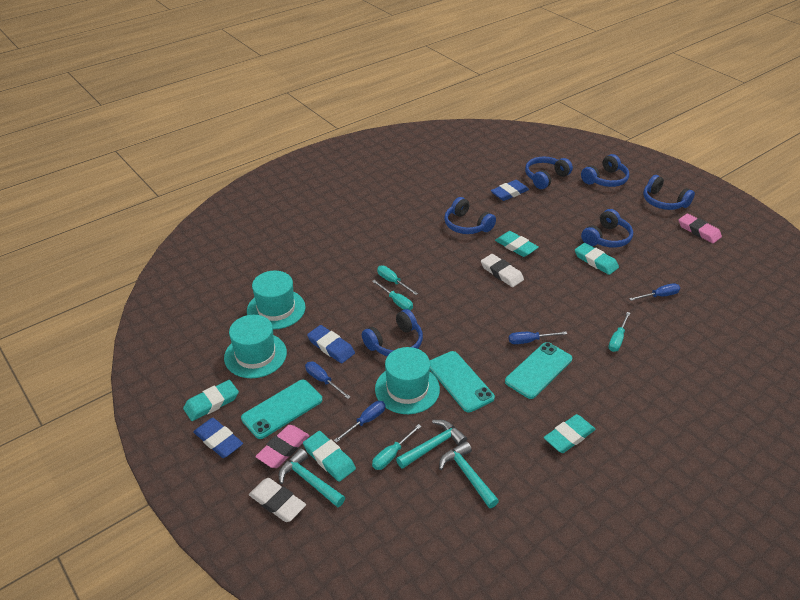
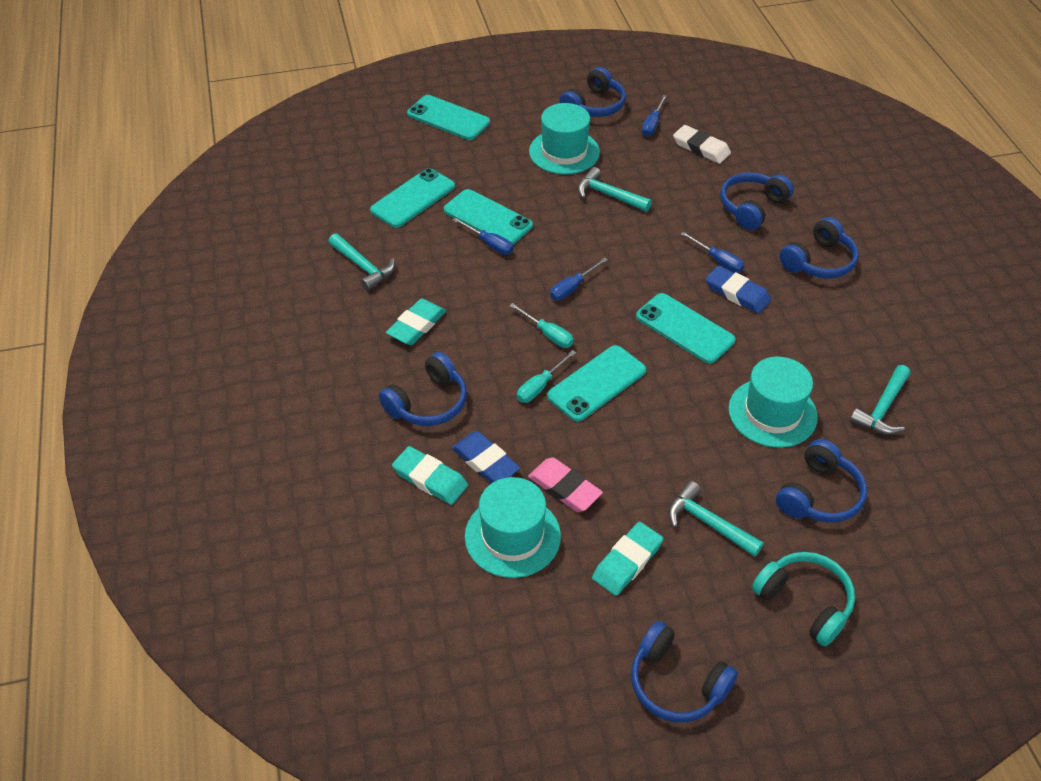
blue eraser: 3 -> 2
pink eraser: 2 -> 1
turquoise eraser: 5 -> 3
turquoise hammer: 3 -> 4
turquoise headphones: 0 -> 1
turquoise phone: 3 -> 5
turquoise screwdriver: 4 -> 2
white eraser: 2 -> 1

